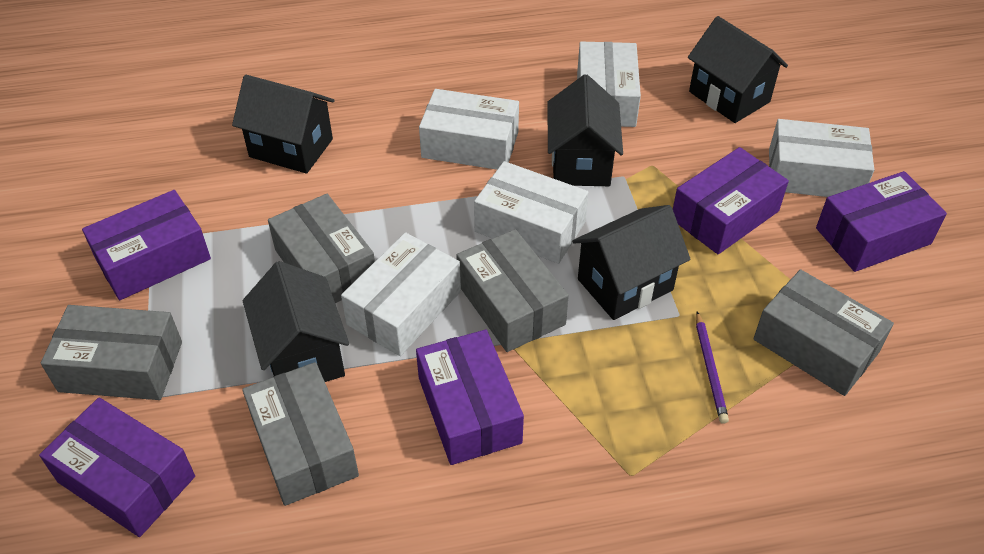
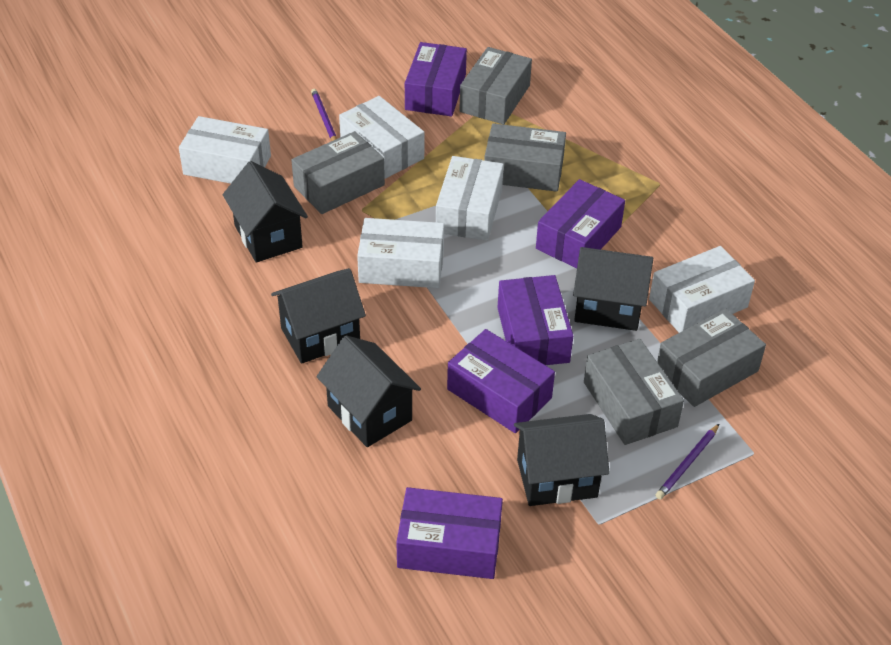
purple pencil: 1 -> 2

